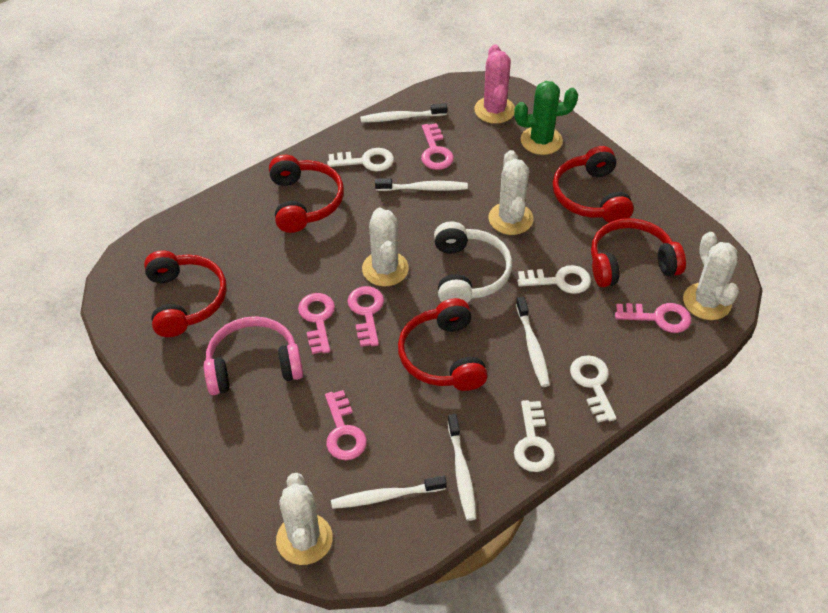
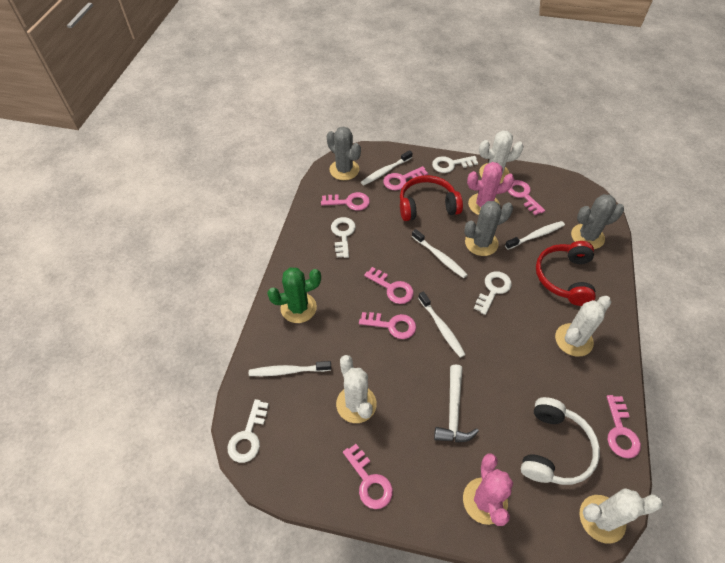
grey cactus: 0 -> 3
pink cactus: 1 -> 2
pink headphones: 1 -> 0
pink key: 5 -> 7
red headphones: 5 -> 2
white hammer: 0 -> 1

